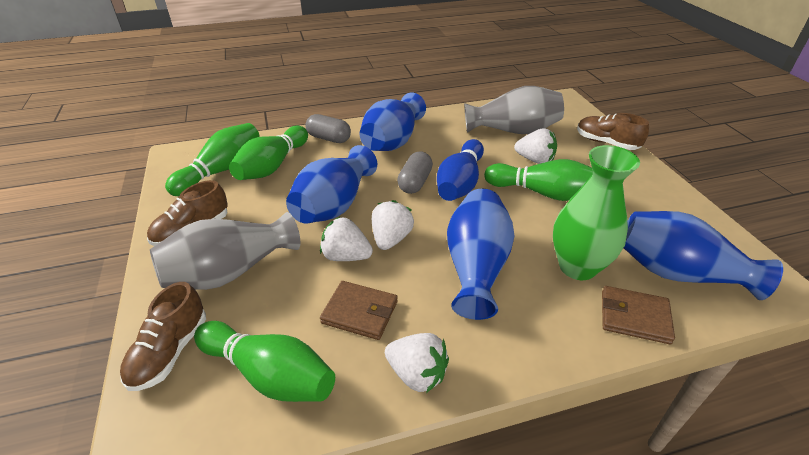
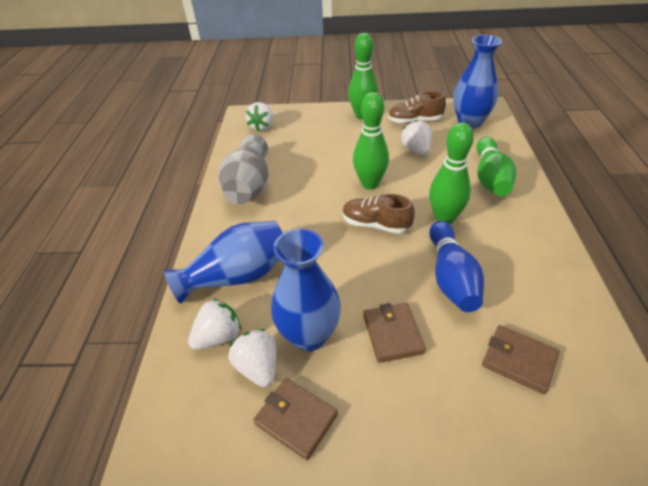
blue vase: 4 -> 3
brown shoe: 3 -> 2
brown wallet: 2 -> 3
green vase: 1 -> 0
grey capsule: 2 -> 0
grey vase: 2 -> 1

